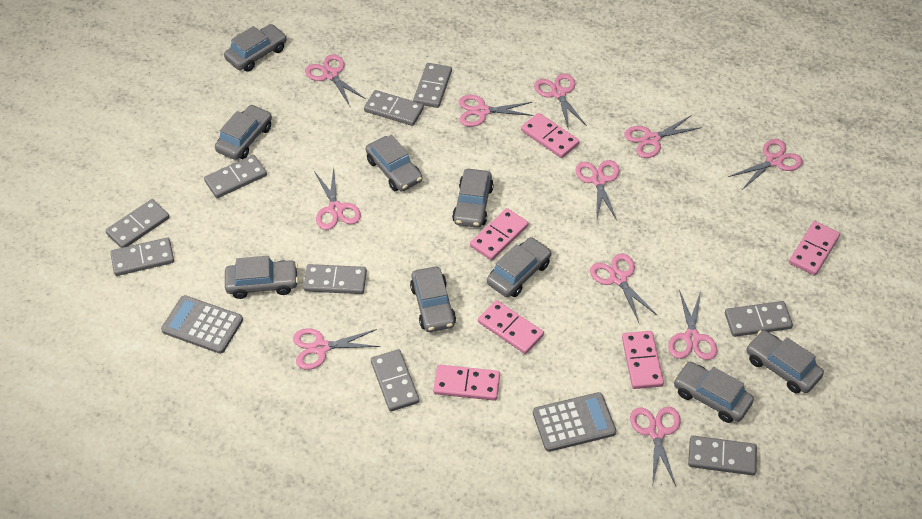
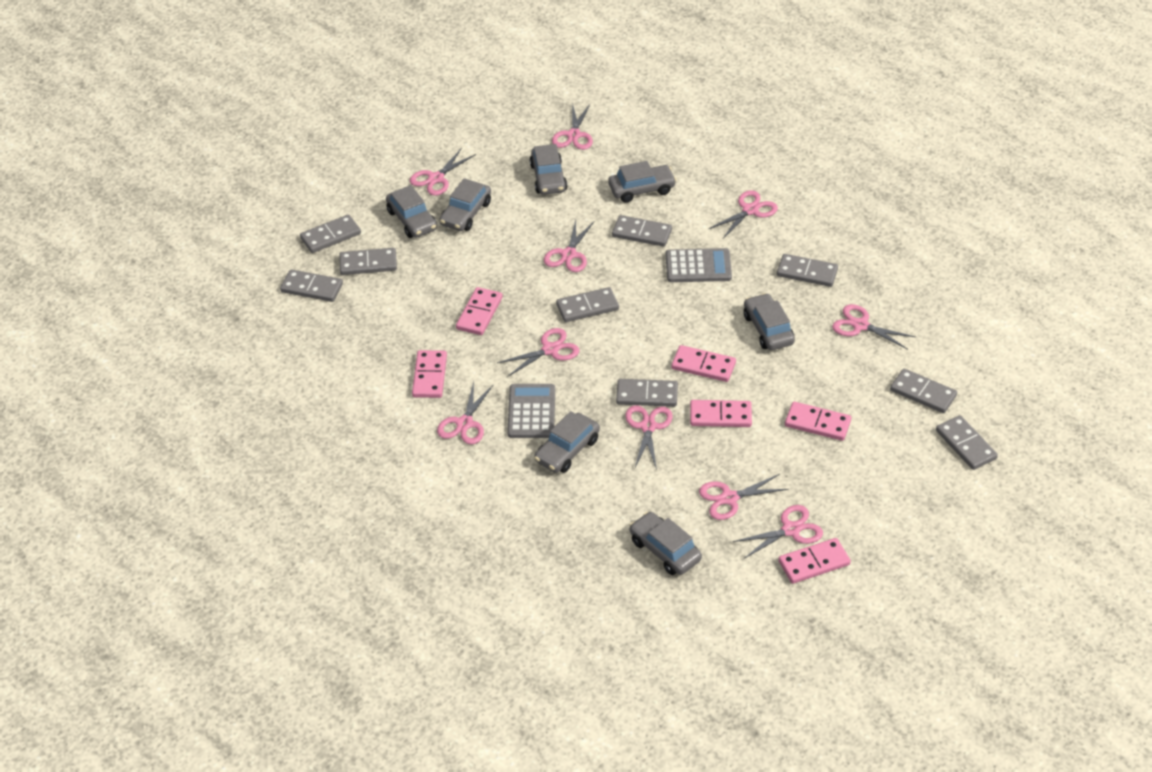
grey car: 9 -> 7
pink scissors: 11 -> 10

